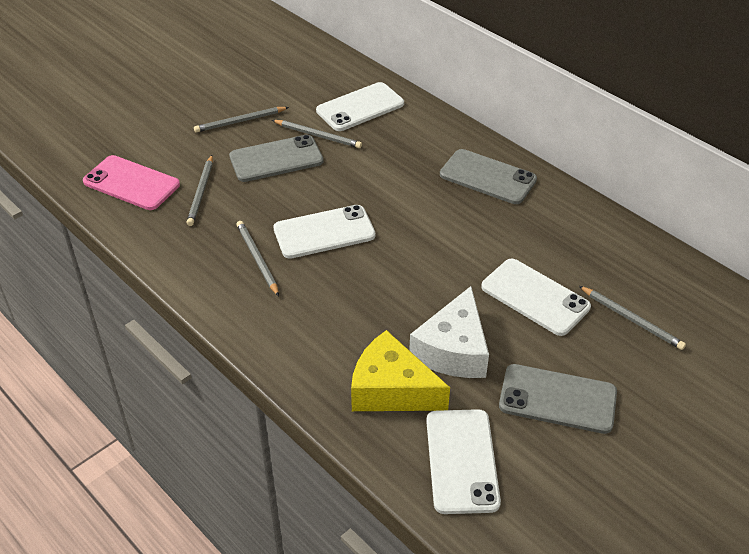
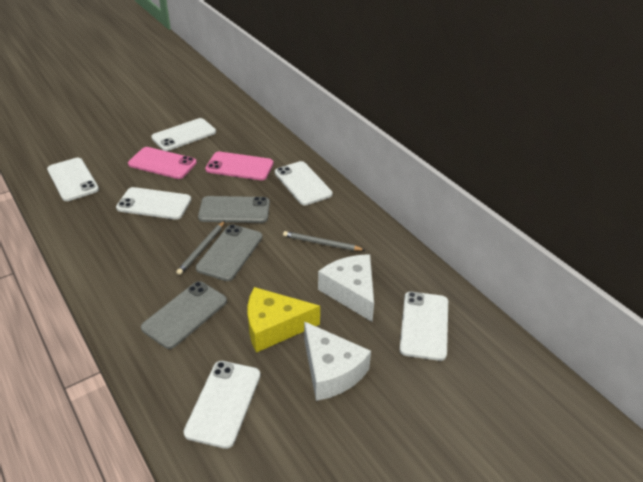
grey pencil: 5 -> 2
pink phone: 1 -> 2
white cheese: 1 -> 2
white phone: 4 -> 6

